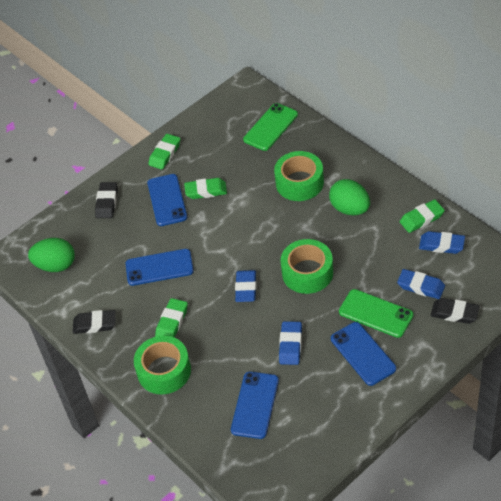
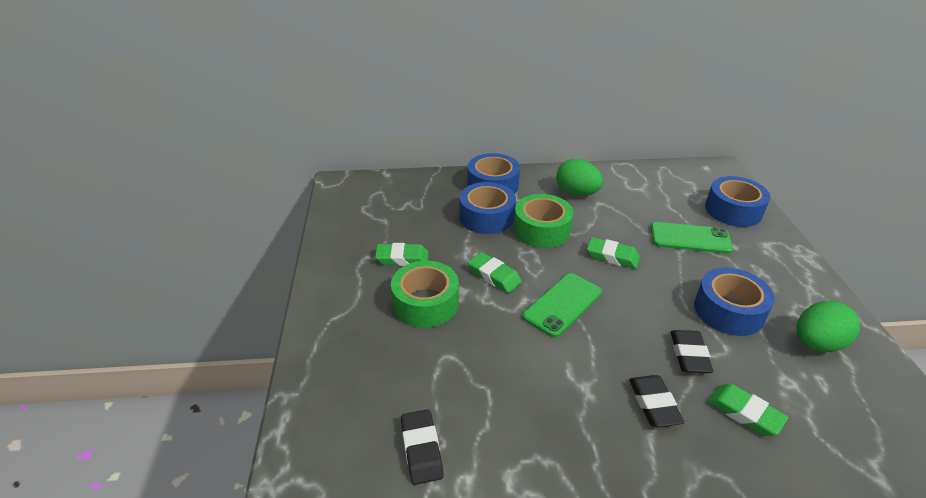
blue eraser: 4 -> 0
blue phone: 4 -> 0
blue tape: 0 -> 4
green tape: 3 -> 2

